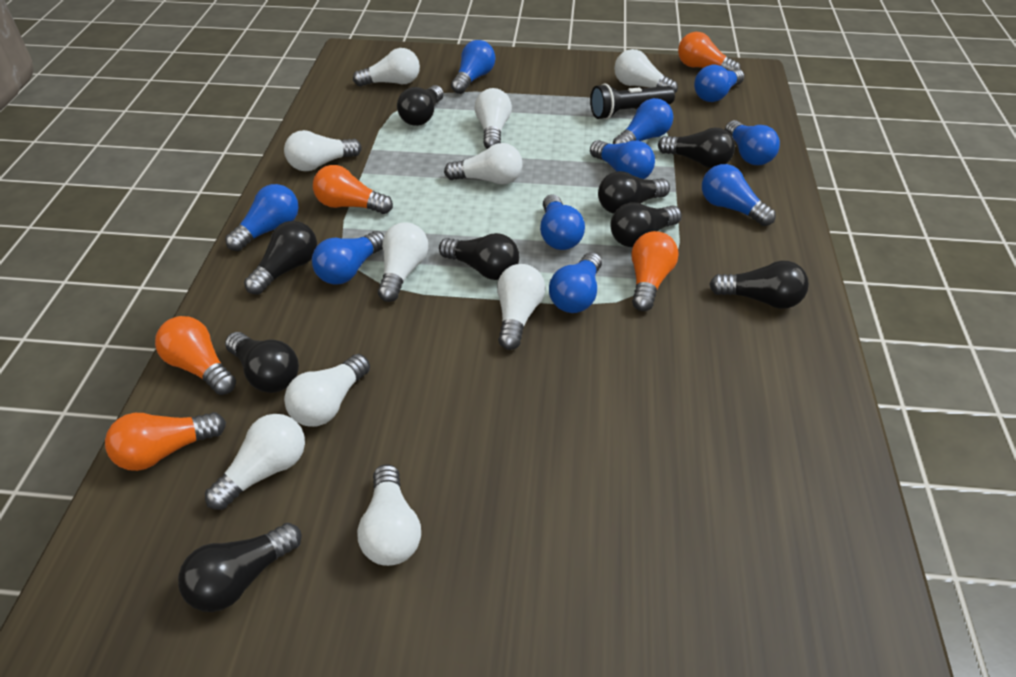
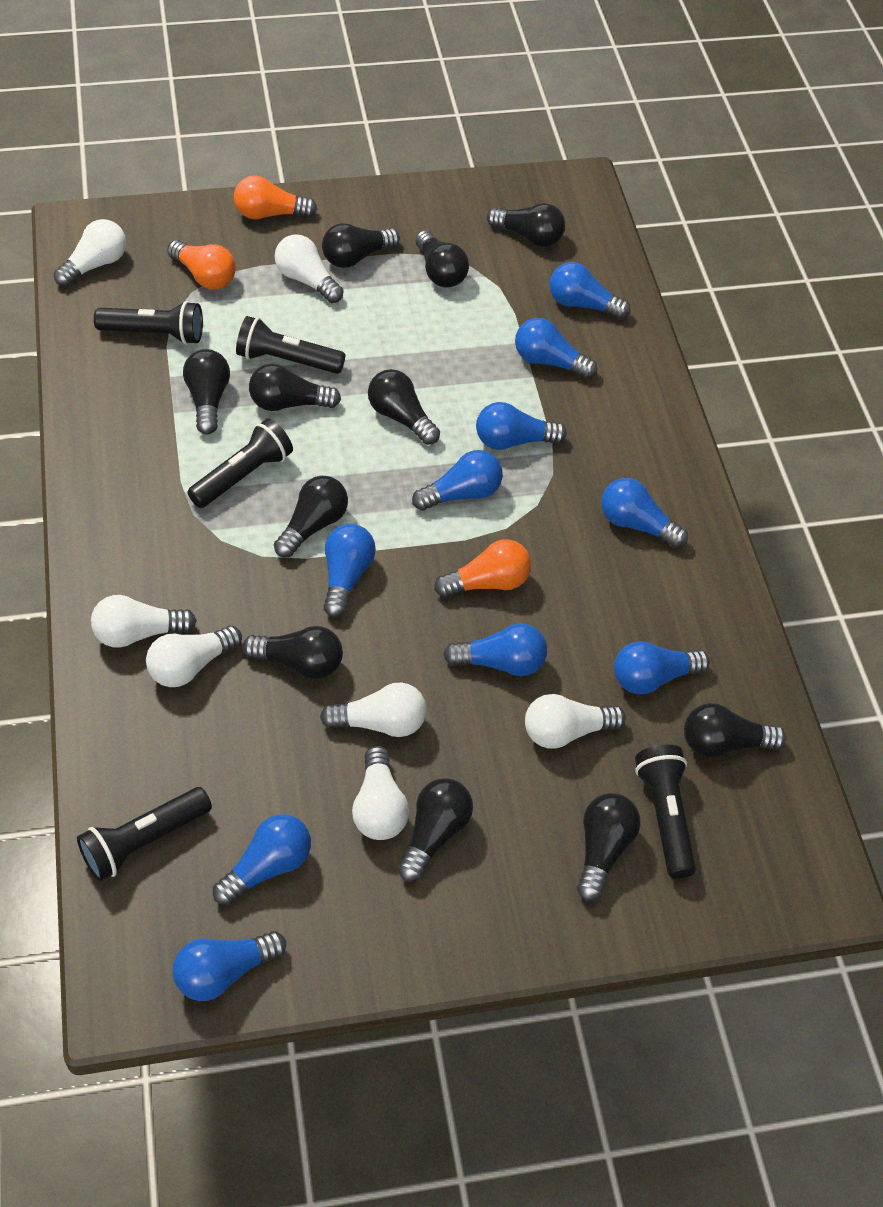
black flashlight: 1 -> 5
black light bulb: 9 -> 11
orange light bulb: 5 -> 3
white light bulb: 10 -> 7

